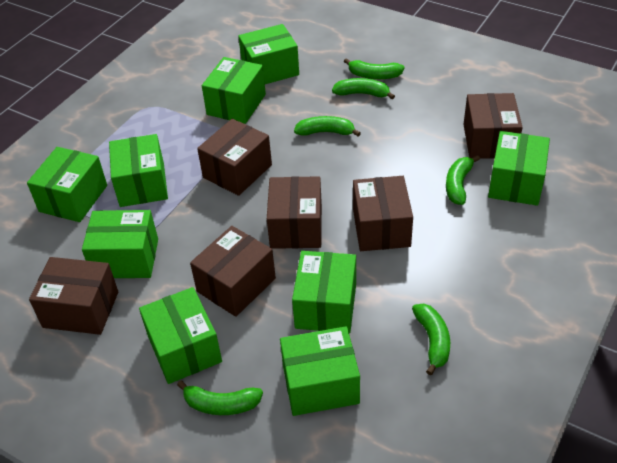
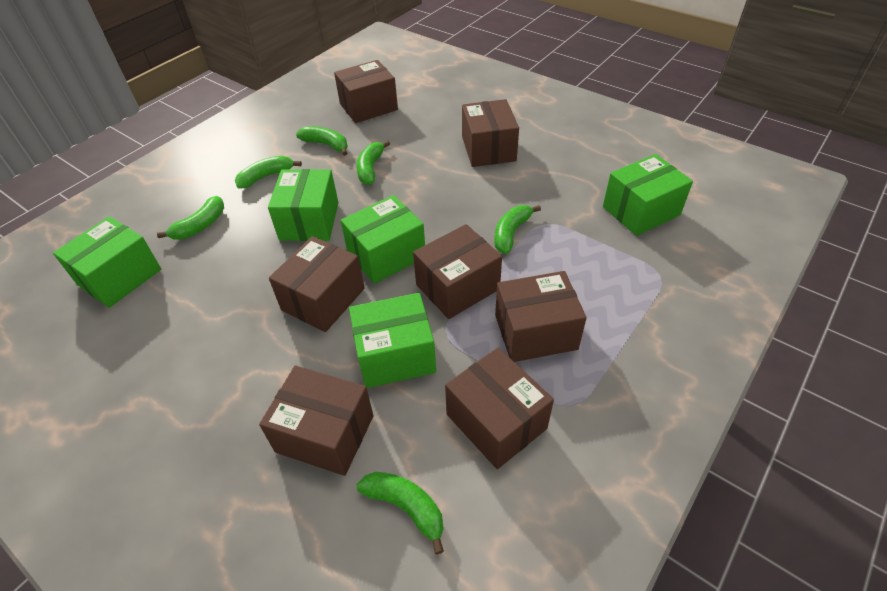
brown box: 6 -> 7
green box: 9 -> 5

